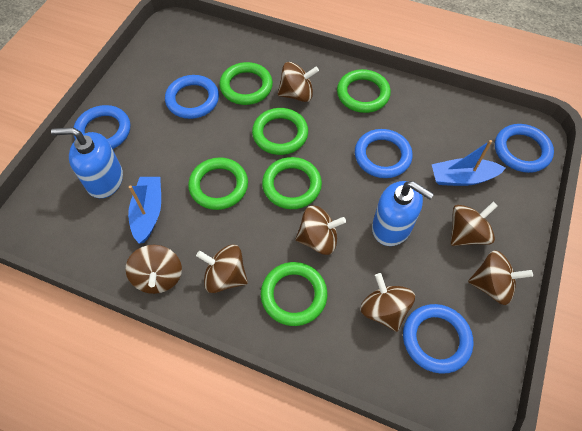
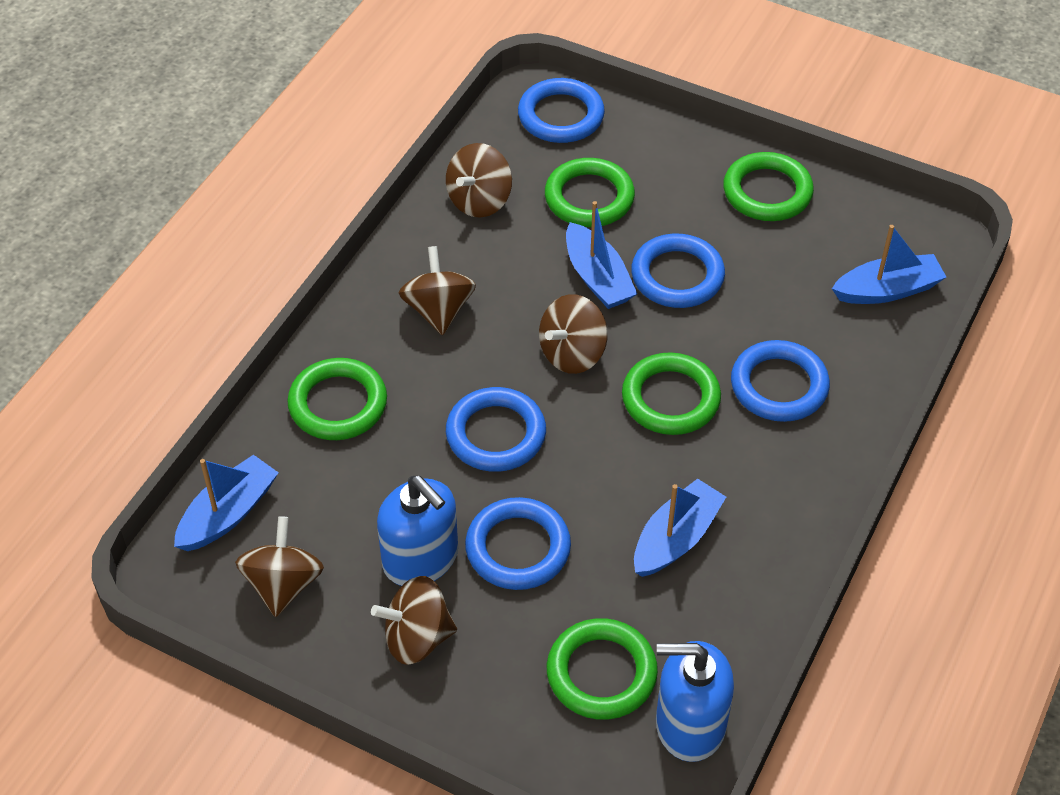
blue boat: 2 -> 4
brown spinning top: 7 -> 5
green ring: 6 -> 5

